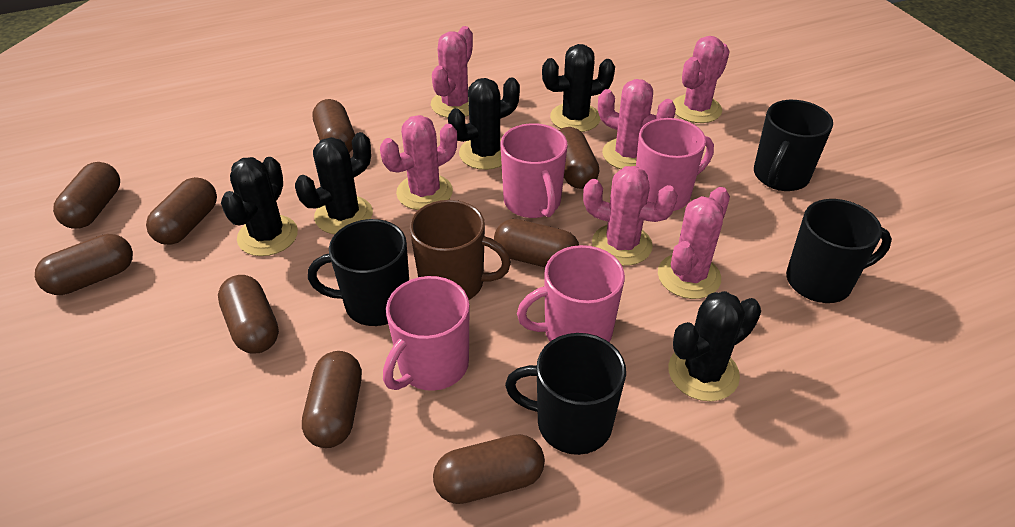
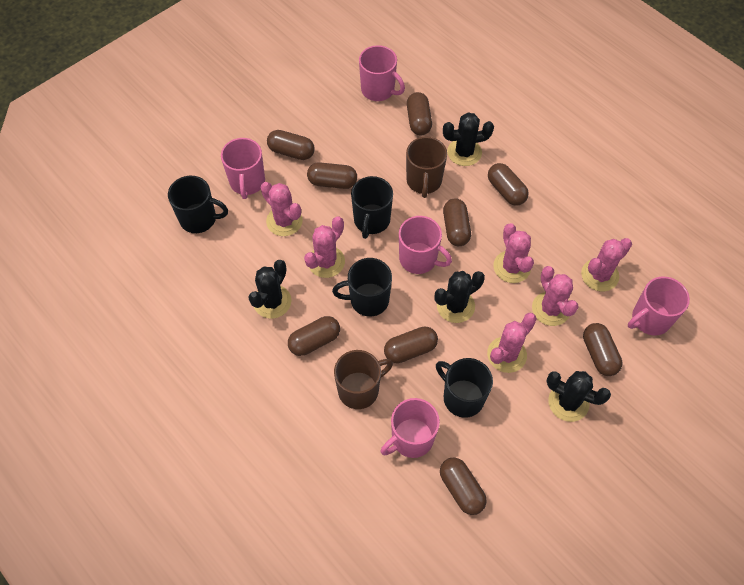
black cactus: 5 -> 4
brown mug: 1 -> 2
pink mug: 4 -> 5

